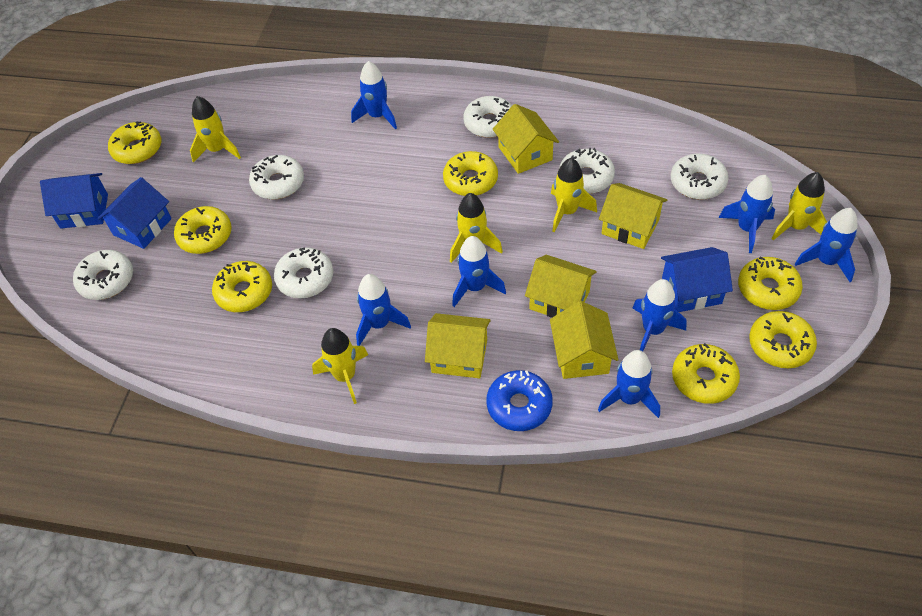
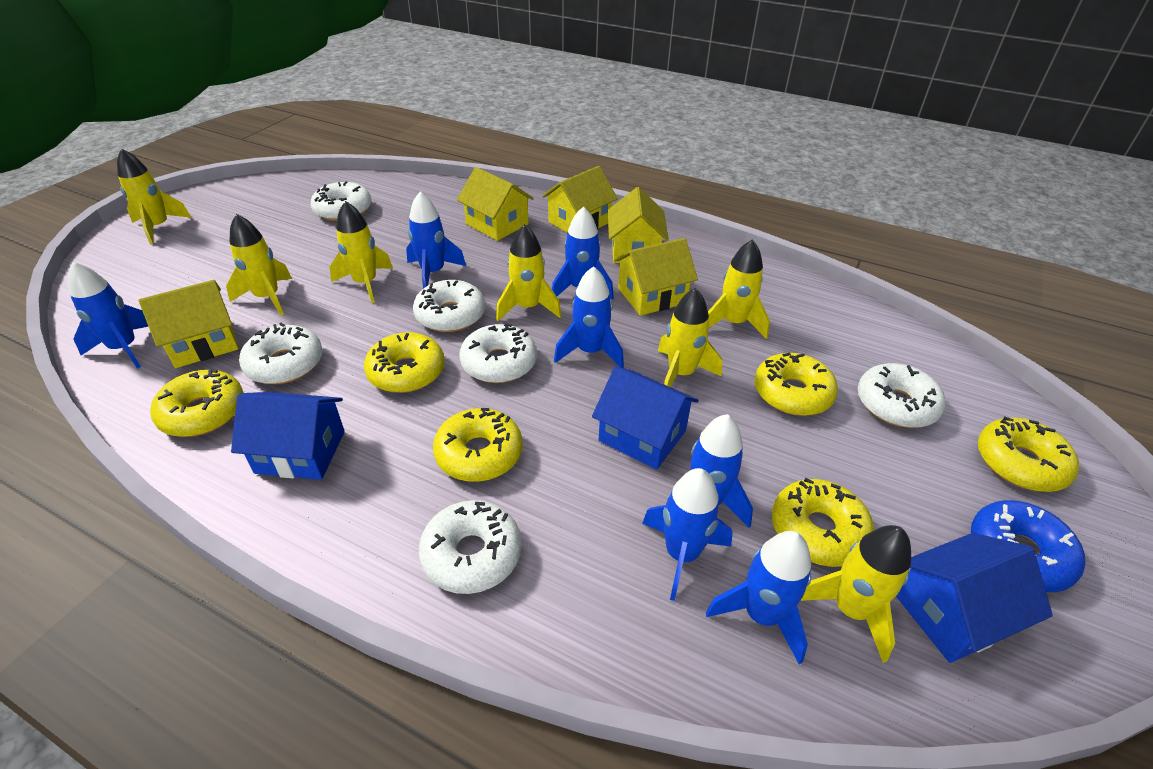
yellow donut: 7 -> 6
yellow rocket: 5 -> 7

